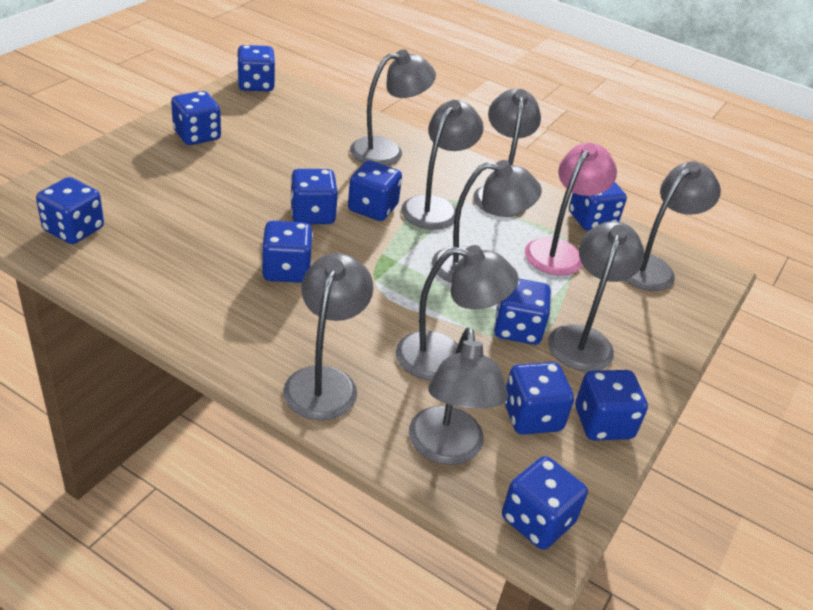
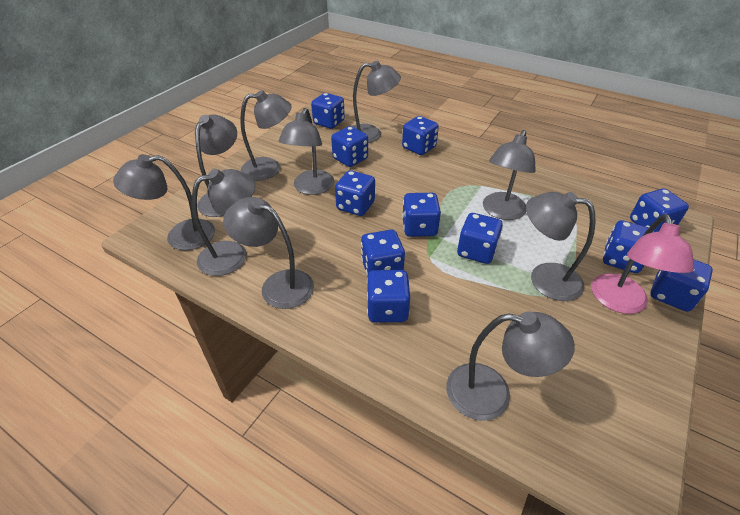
grey lamp: 9 -> 10

